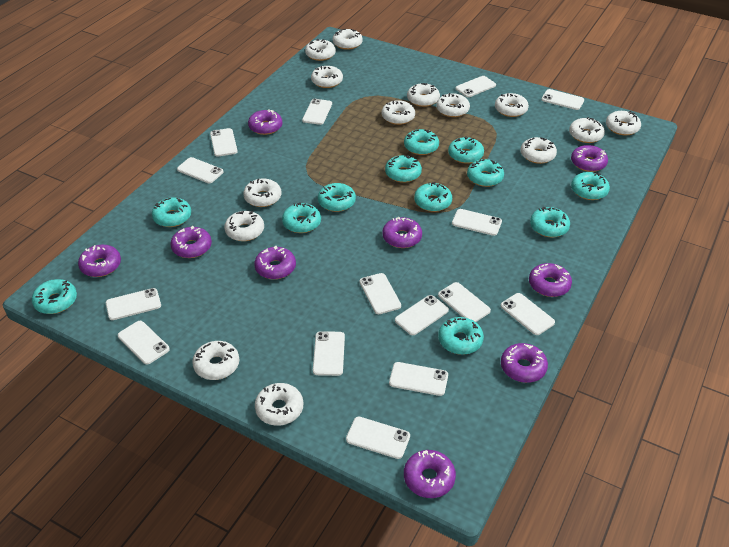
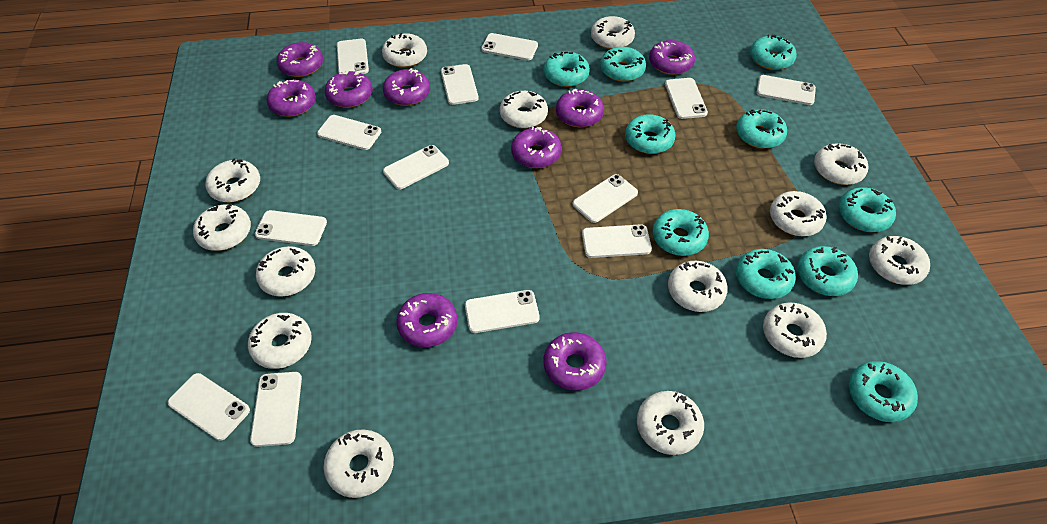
turquoise donut: 12 -> 10
white phone: 15 -> 13

